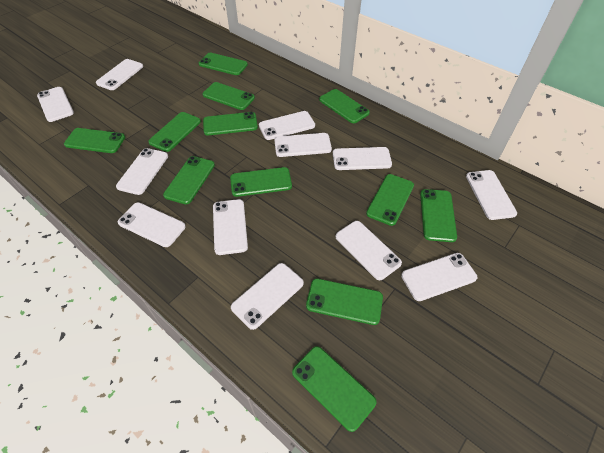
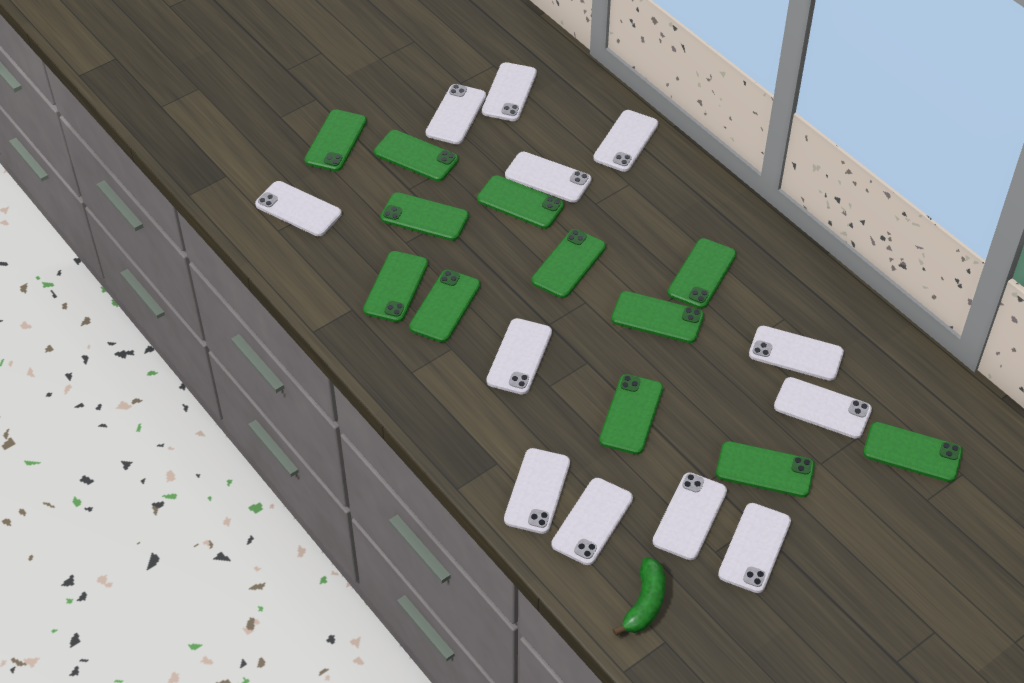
green banana: 0 -> 1

